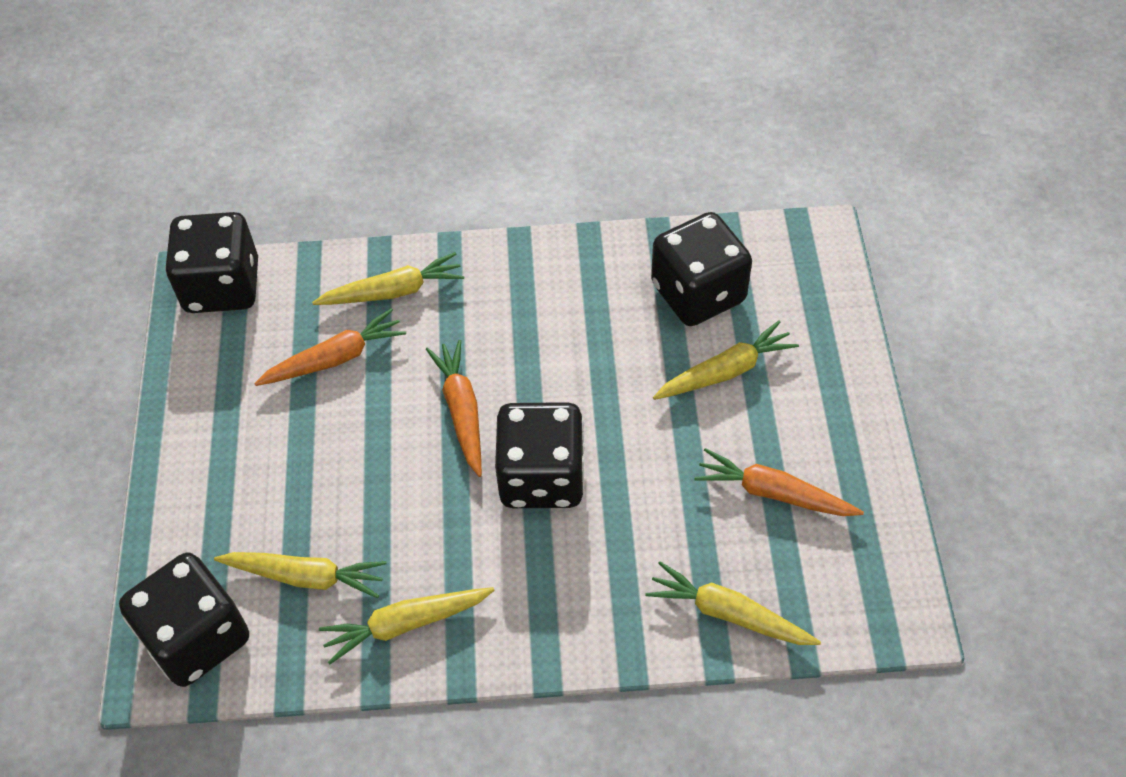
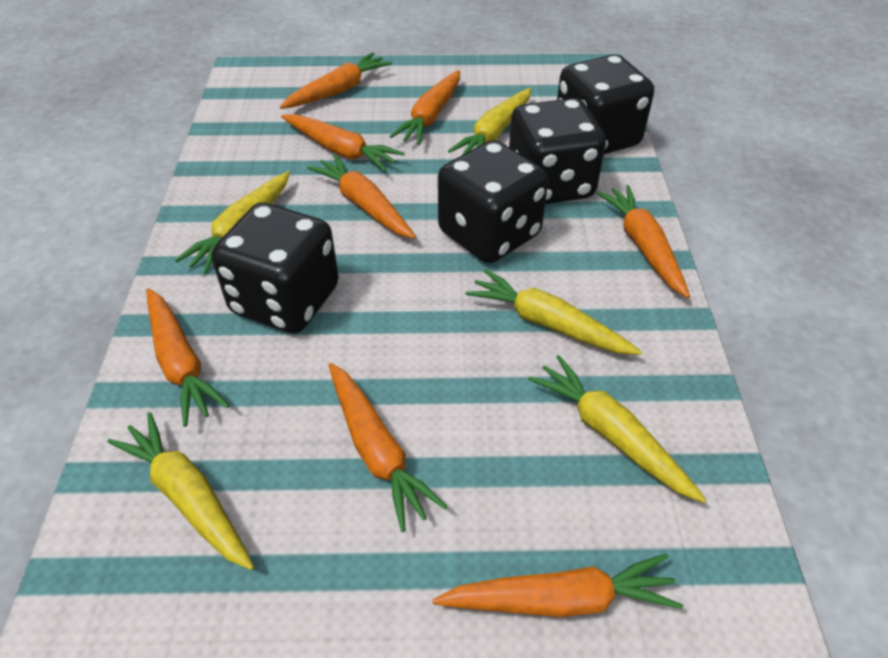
orange carrot: 3 -> 8

